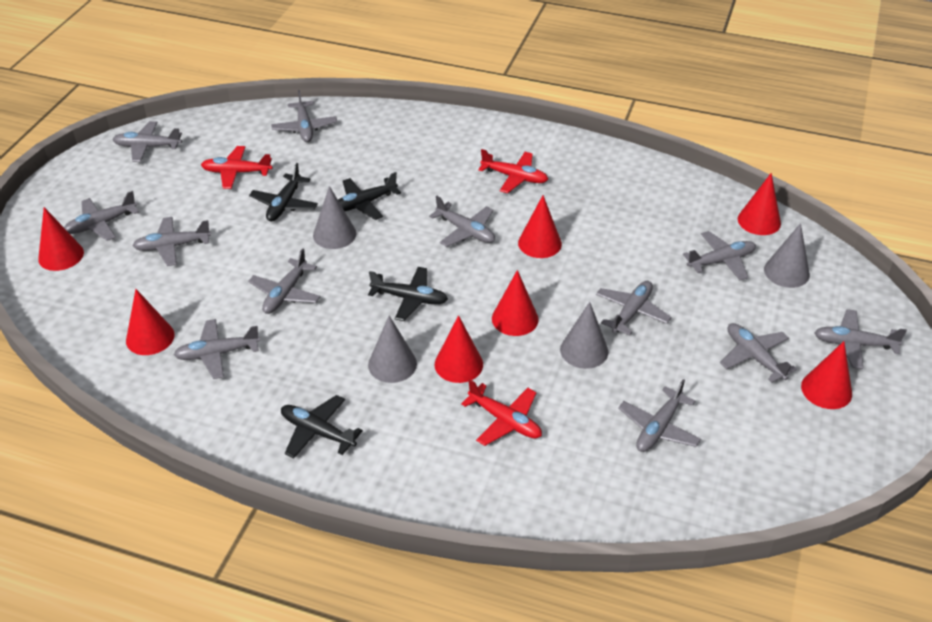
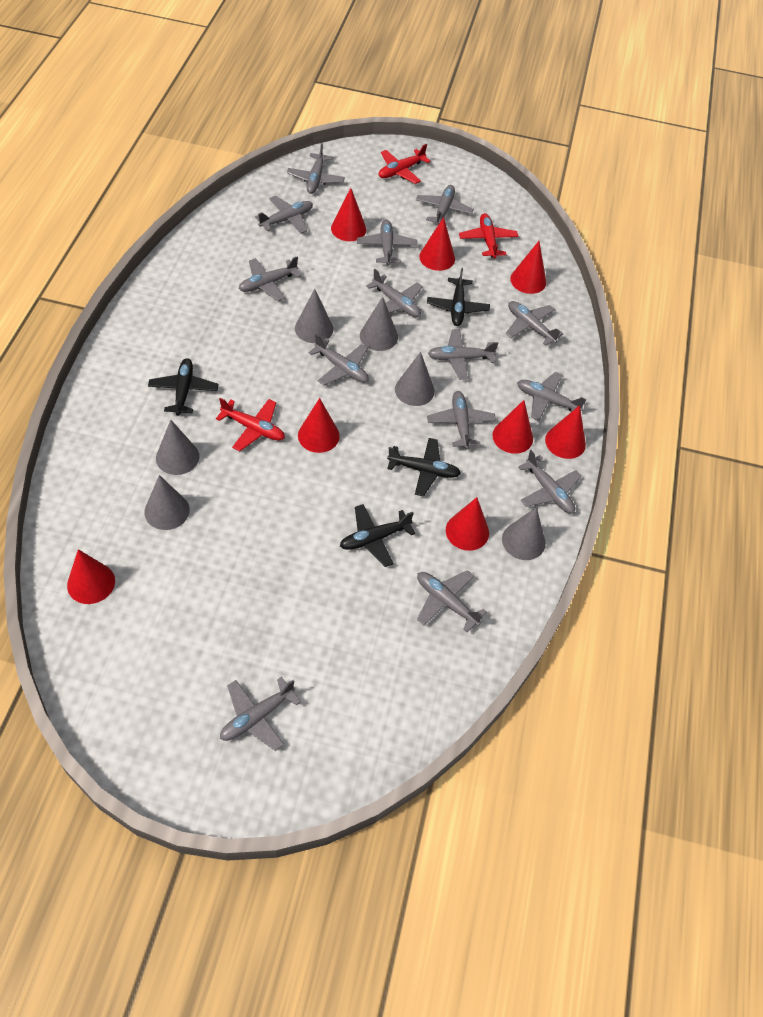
grey cone: 4 -> 6
grey plane: 12 -> 14
red cone: 7 -> 8

